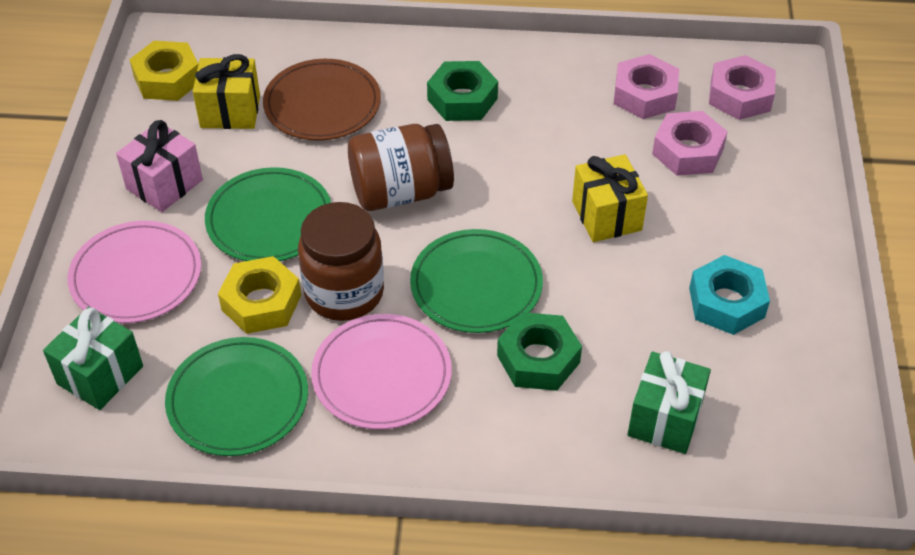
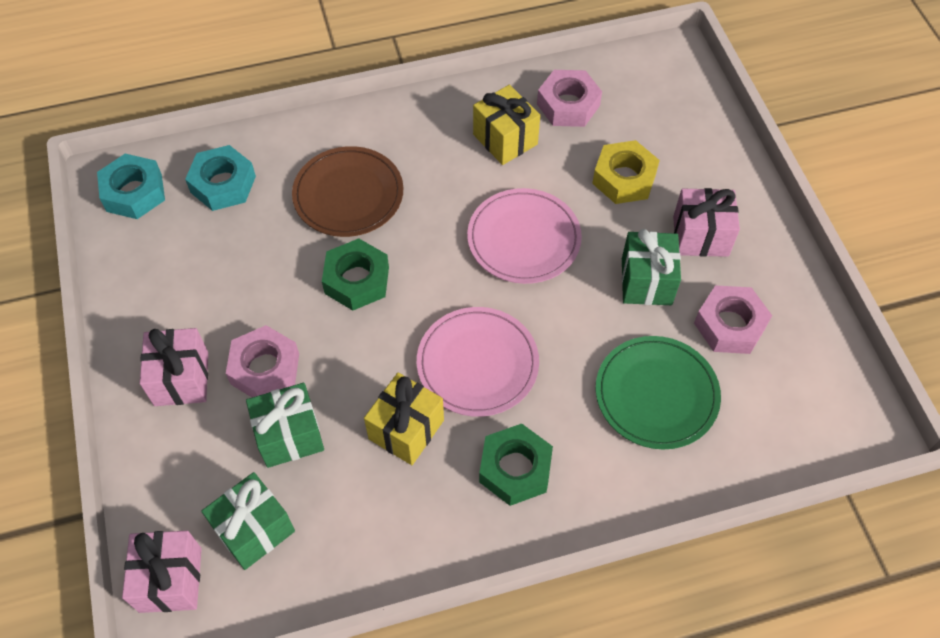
brown jar: 2 -> 0
green gift: 2 -> 3
green plate: 3 -> 1
pink gift: 1 -> 3
turquoise nut: 1 -> 2
yellow nut: 2 -> 1

